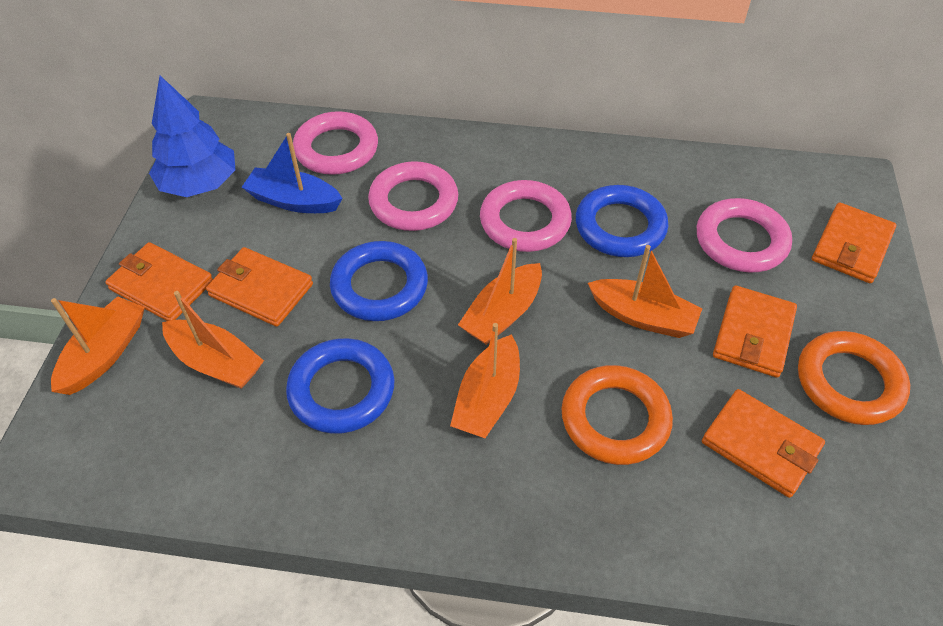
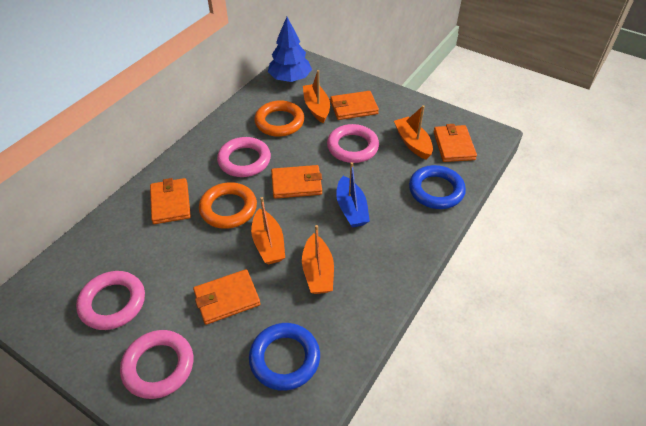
blue ring: 3 -> 2
orange boat: 5 -> 4

